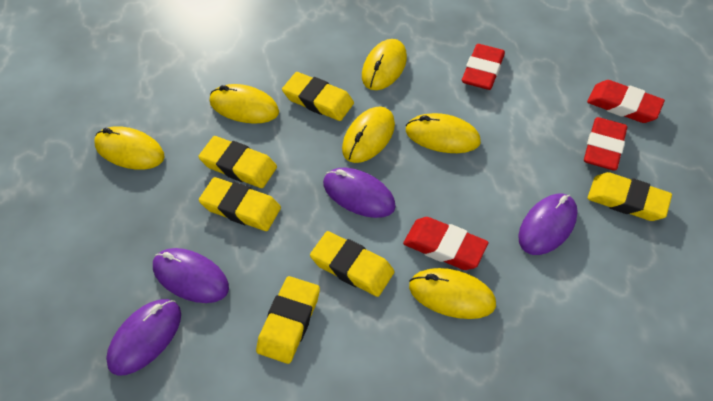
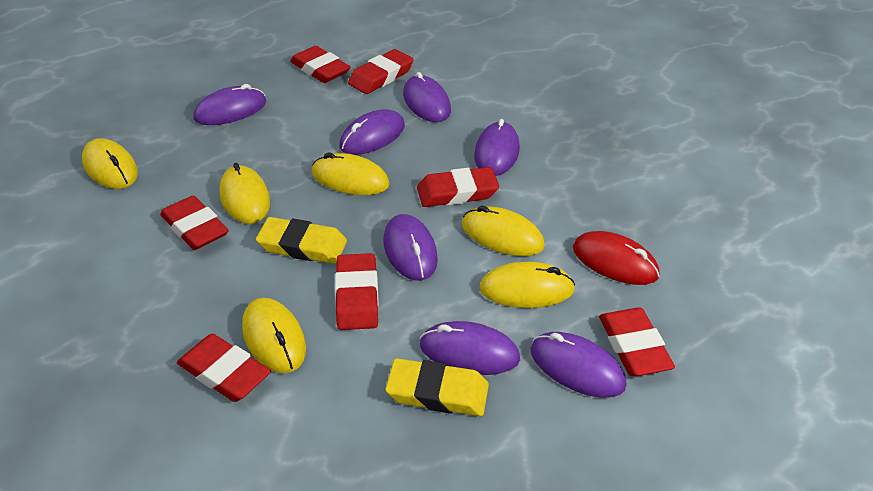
purple mouse: 4 -> 7
red eraser: 4 -> 7
red mouse: 0 -> 1
yellow eraser: 6 -> 2

